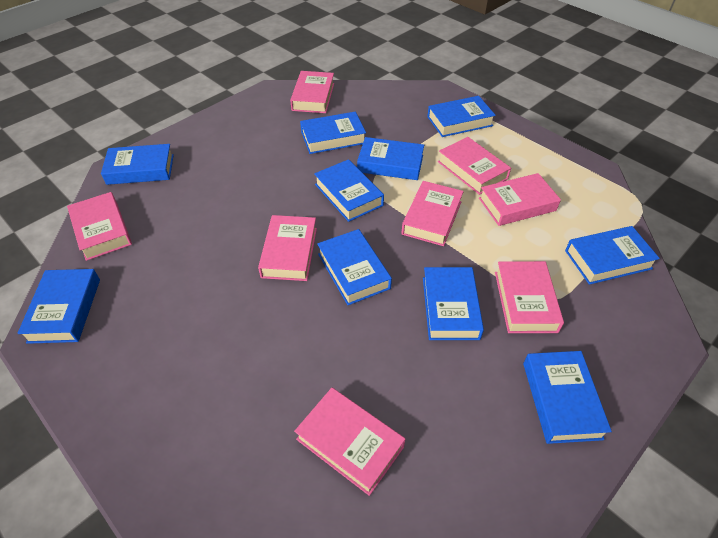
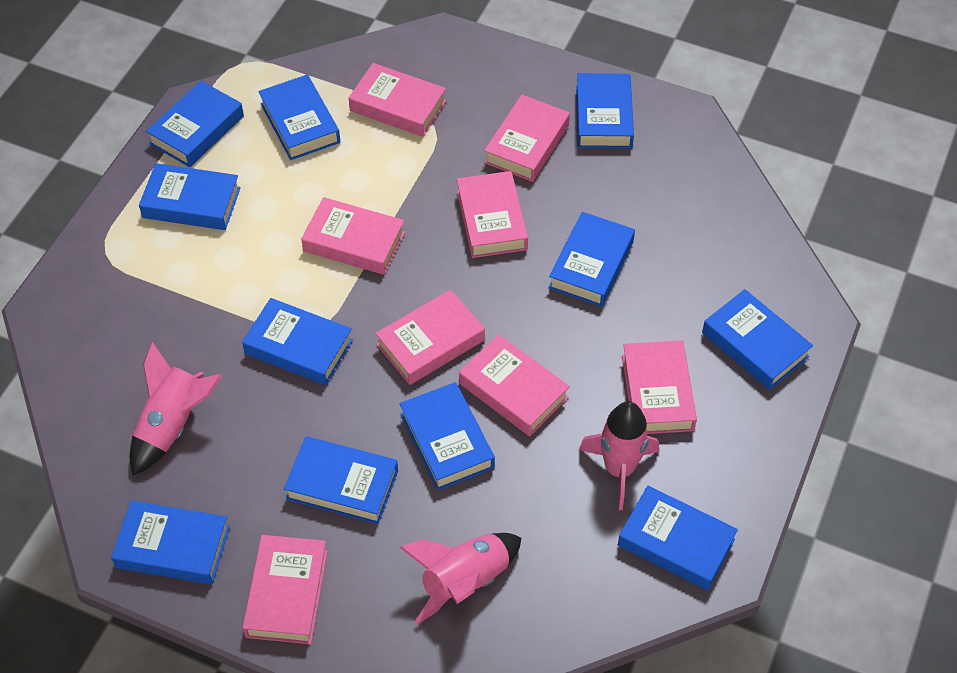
blue book: 10 -> 11
pink rocket: 0 -> 3

